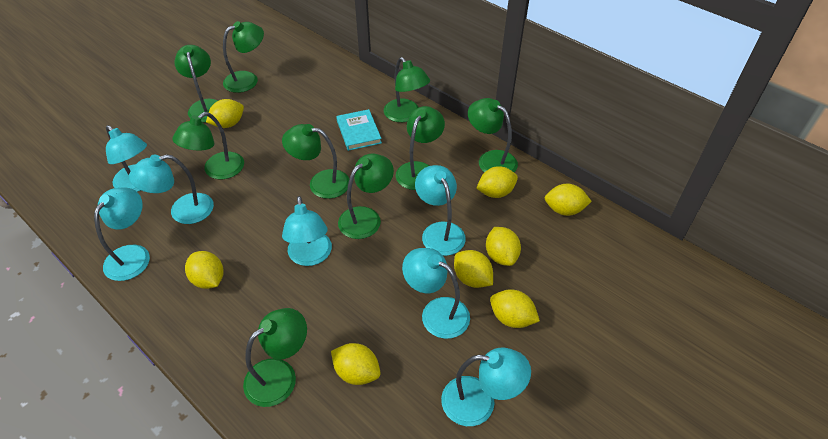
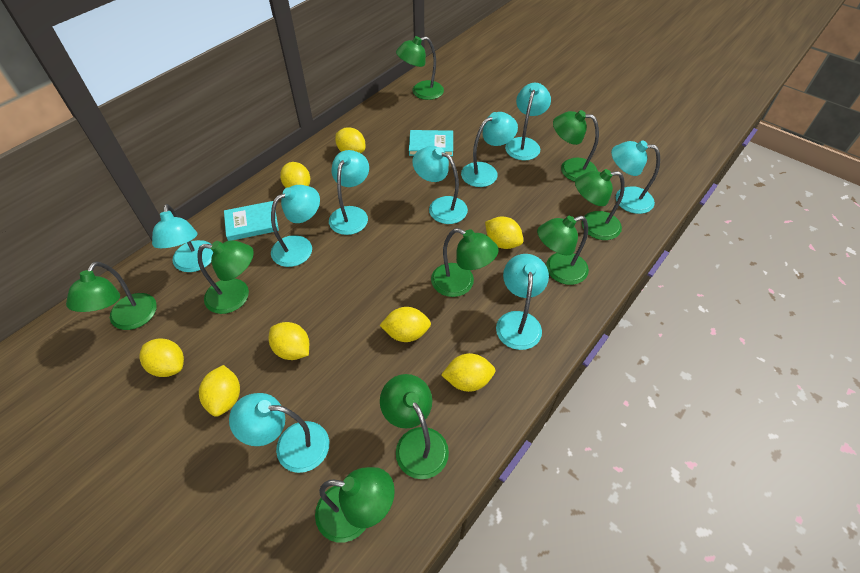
turquoise book: 1 -> 2
turquoise lamp: 7 -> 9

